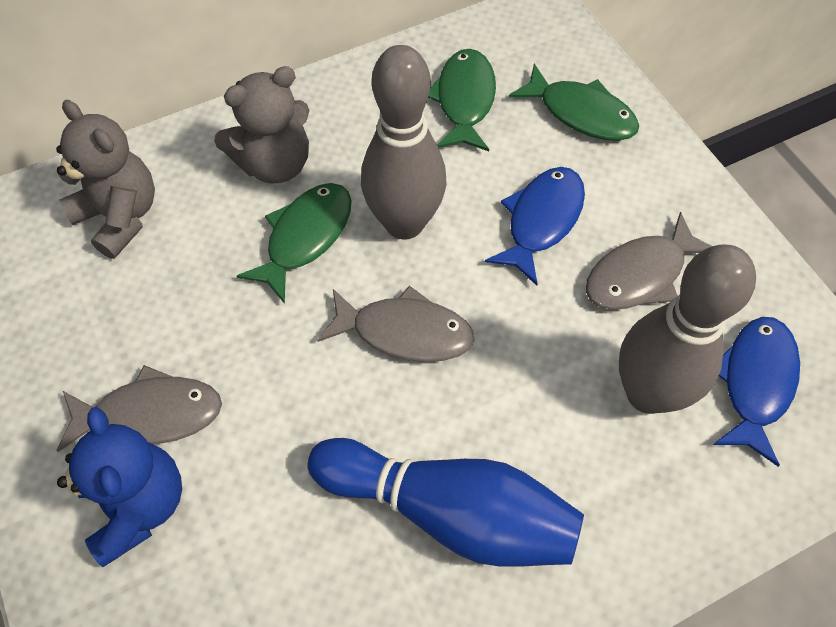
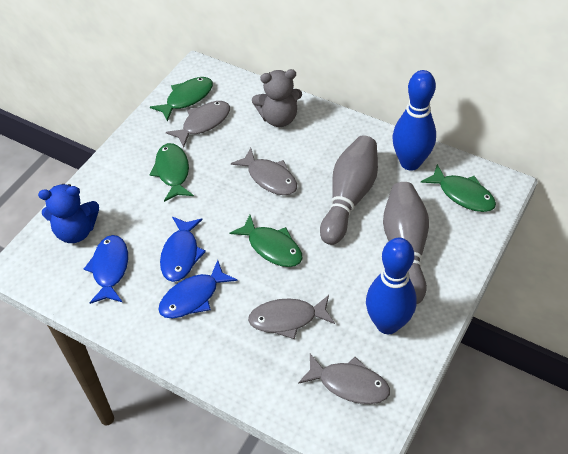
blue bowling pin: 1 -> 2
blue fish: 2 -> 3
green fish: 3 -> 4
grey fish: 3 -> 4
grey teddy bear: 2 -> 1

